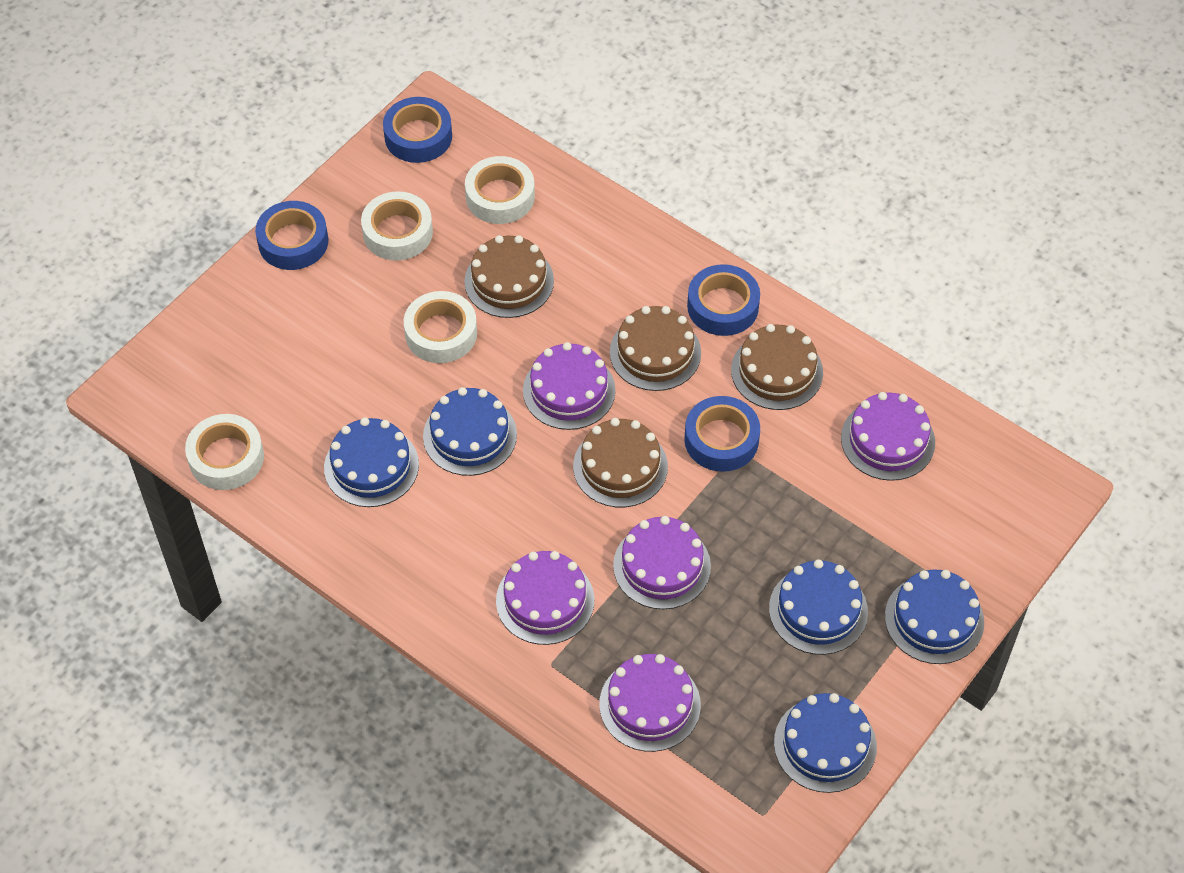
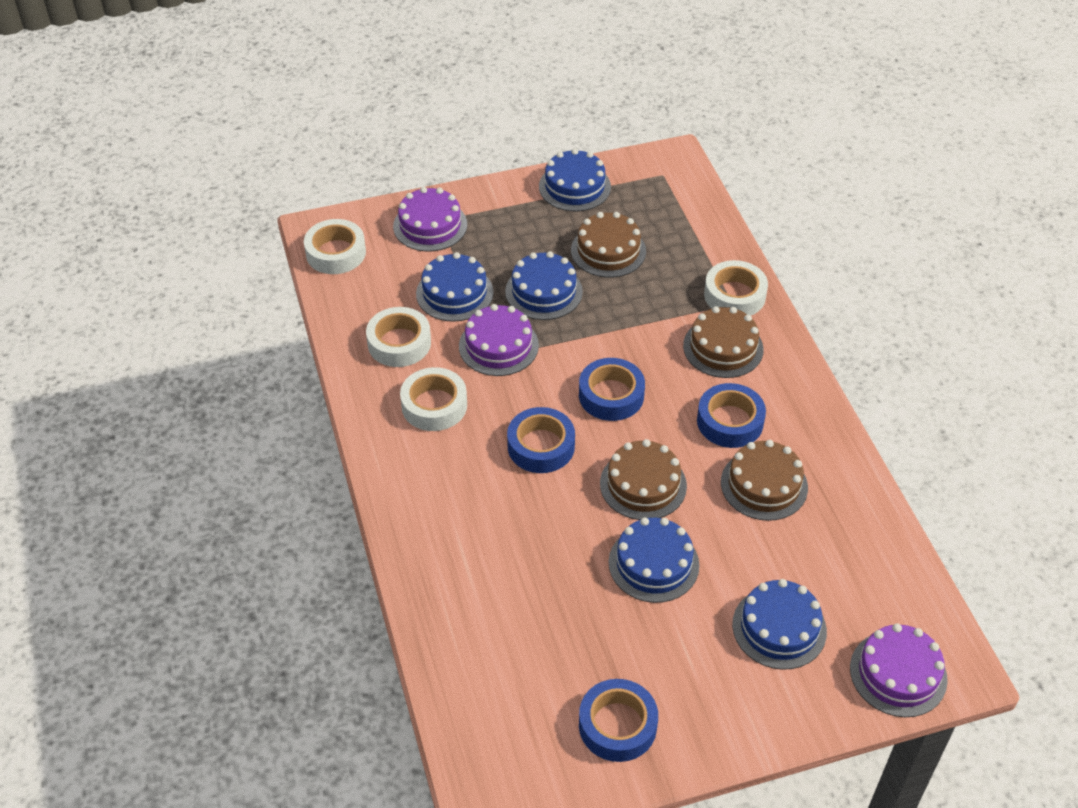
purple cake: 5 -> 3

